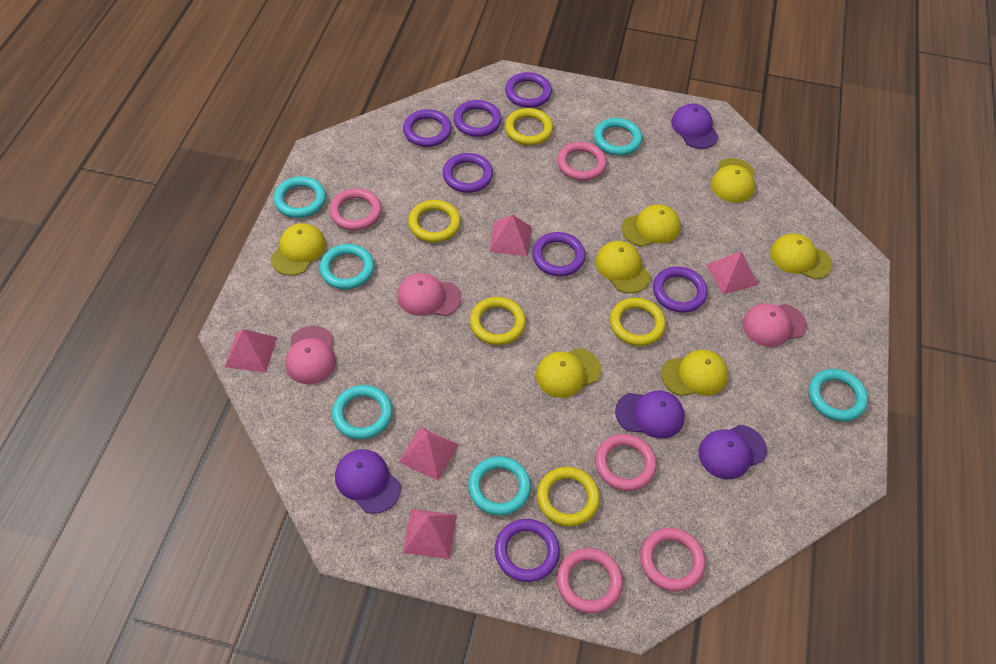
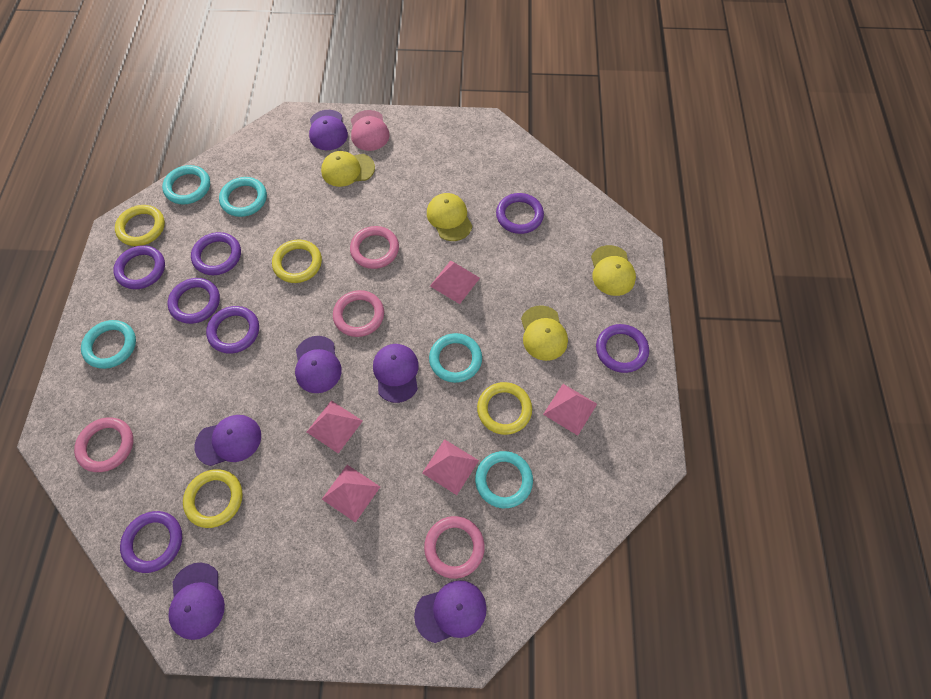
pink cap: 3 -> 1
pink ring: 5 -> 4
purple cap: 4 -> 6
turquoise ring: 6 -> 5
yellow cap: 7 -> 4
yellow ring: 5 -> 4

